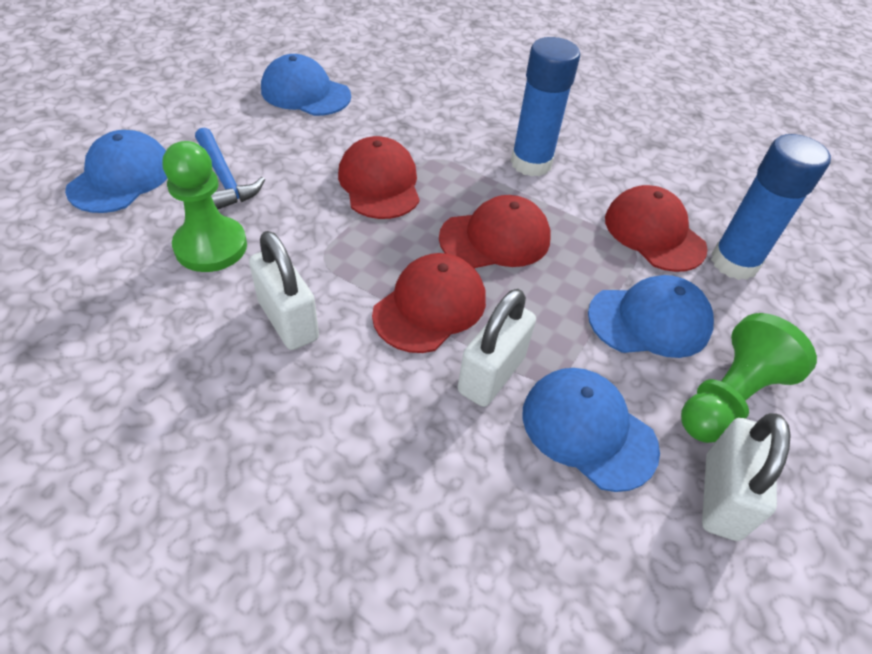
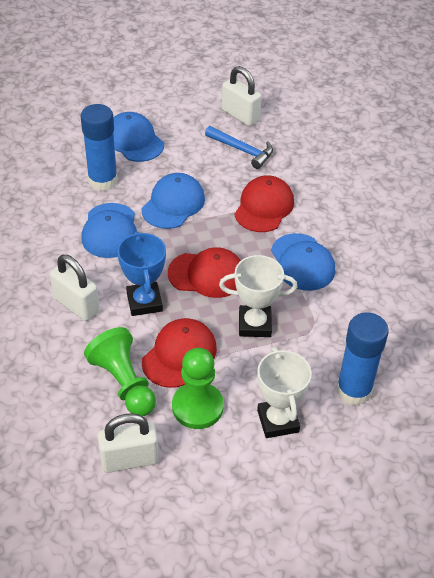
blue trophy: 0 -> 1
red cap: 4 -> 3
white trophy: 0 -> 2

